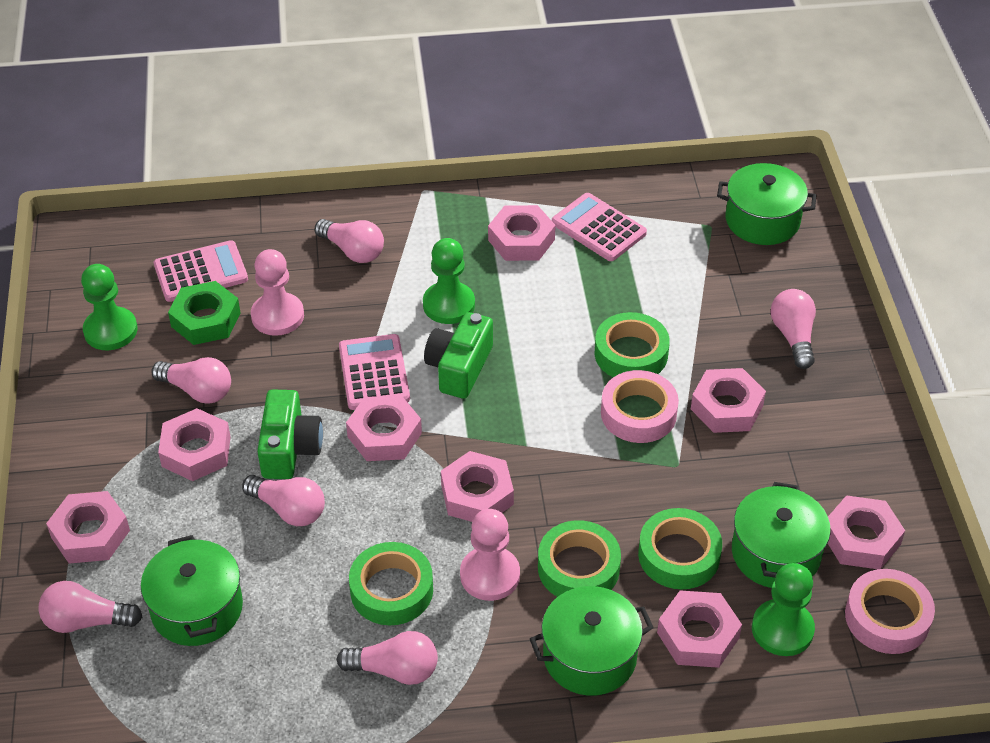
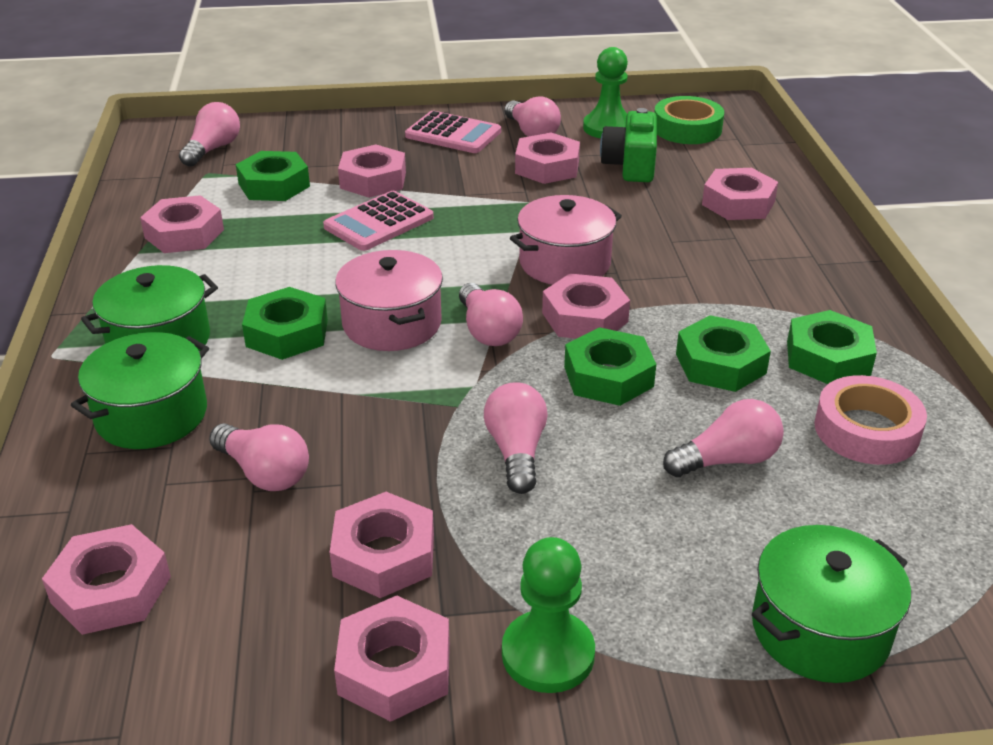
green camera: 2 -> 1
green nut: 1 -> 5
green pawn: 3 -> 2
green pot: 4 -> 3
green tape: 4 -> 1
pink calculator: 3 -> 2
pink pawn: 2 -> 0
pink pot: 0 -> 2
pink tape: 2 -> 1

